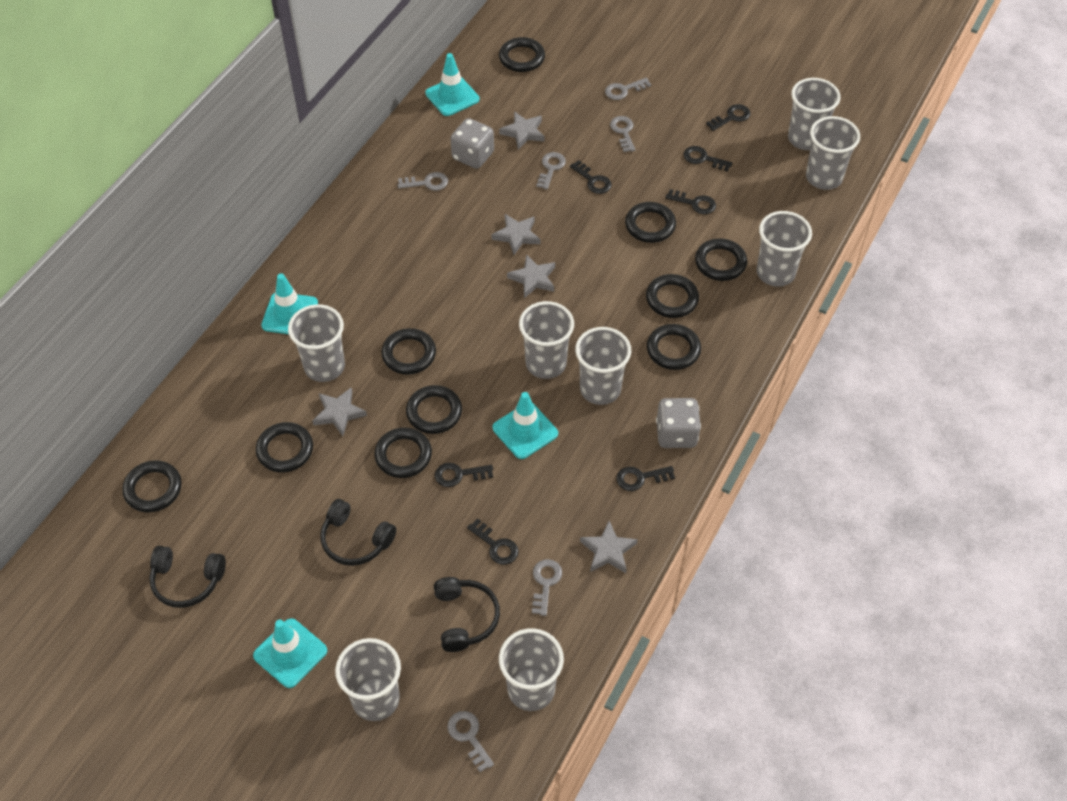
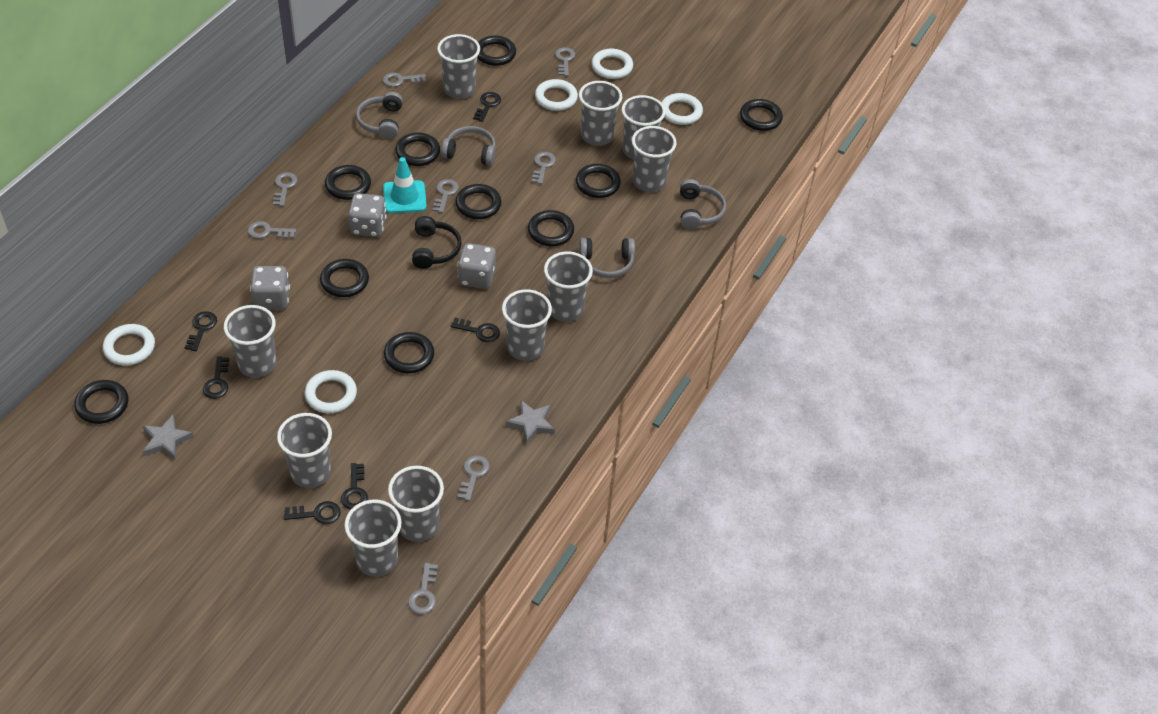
black headphones: 3 -> 1
black key: 7 -> 6
grey cup: 8 -> 10
grey dice: 2 -> 3
grey headphones: 0 -> 4
grey key: 6 -> 8
grey star: 5 -> 2
turquoise traffic cone: 4 -> 1
white ring: 0 -> 5

